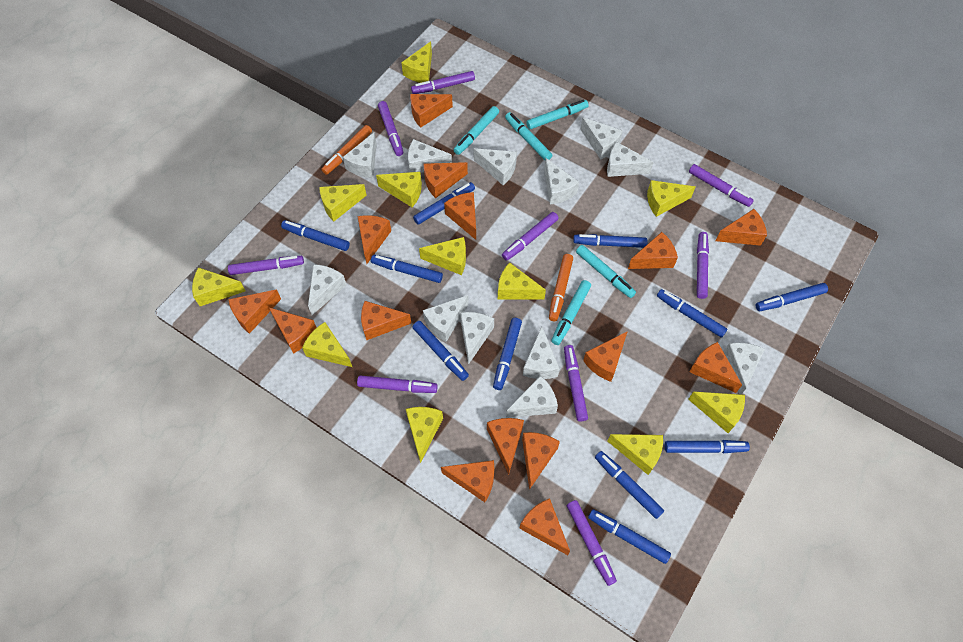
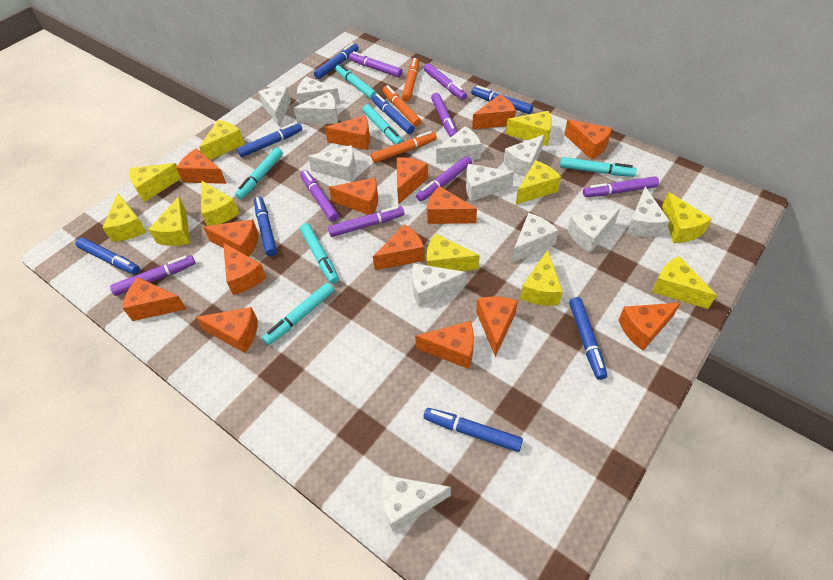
blue marker: 11 -> 8
orange marker: 2 -> 3
purple marker: 9 -> 8
turquoise marker: 5 -> 6

